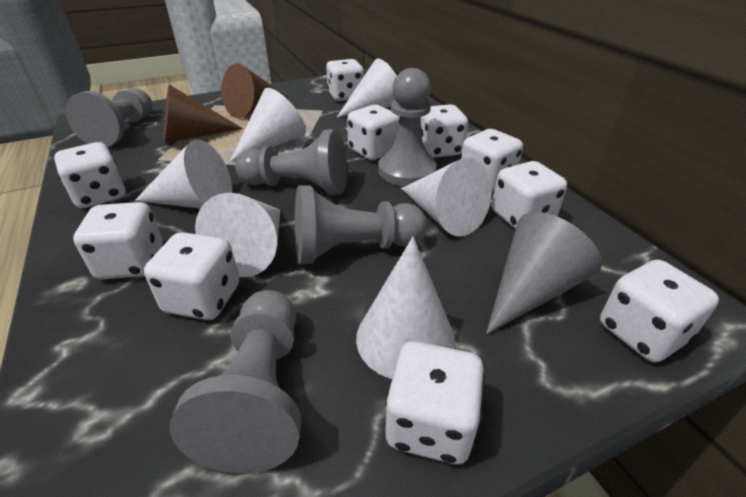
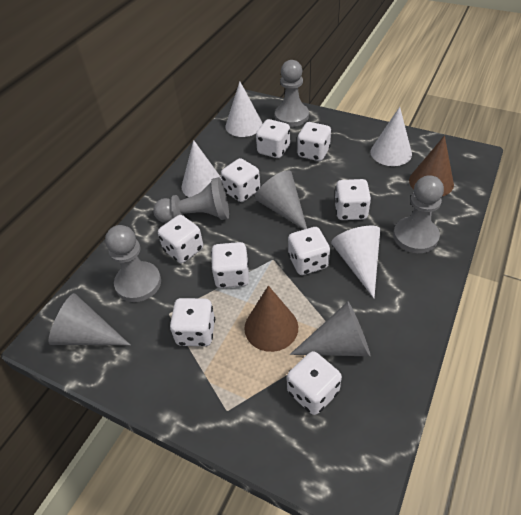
grey cone: 1 -> 3
grey pawn: 5 -> 4
white cone: 6 -> 4
white dice: 10 -> 9

